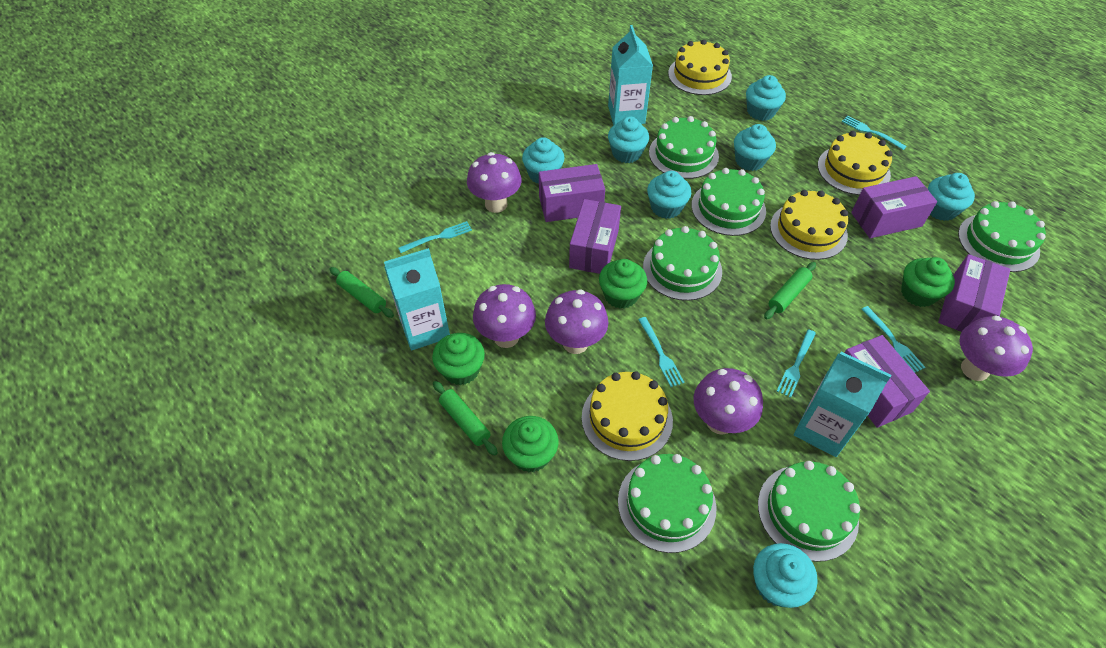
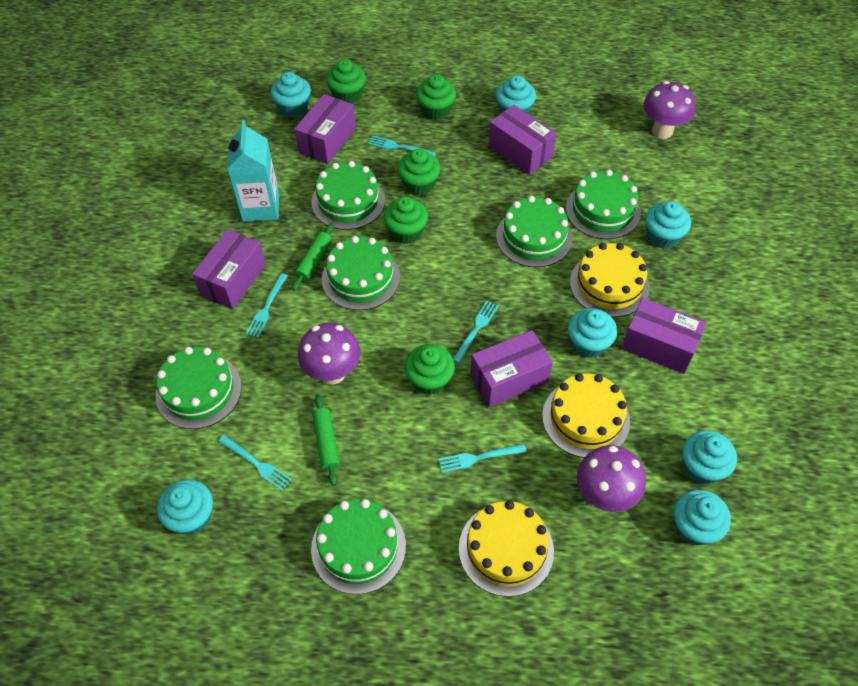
green cupcake: 4 -> 5
green rolling pin: 3 -> 2
purple mushroom: 5 -> 3
turquoise carton: 3 -> 1
yellow cake: 4 -> 3

